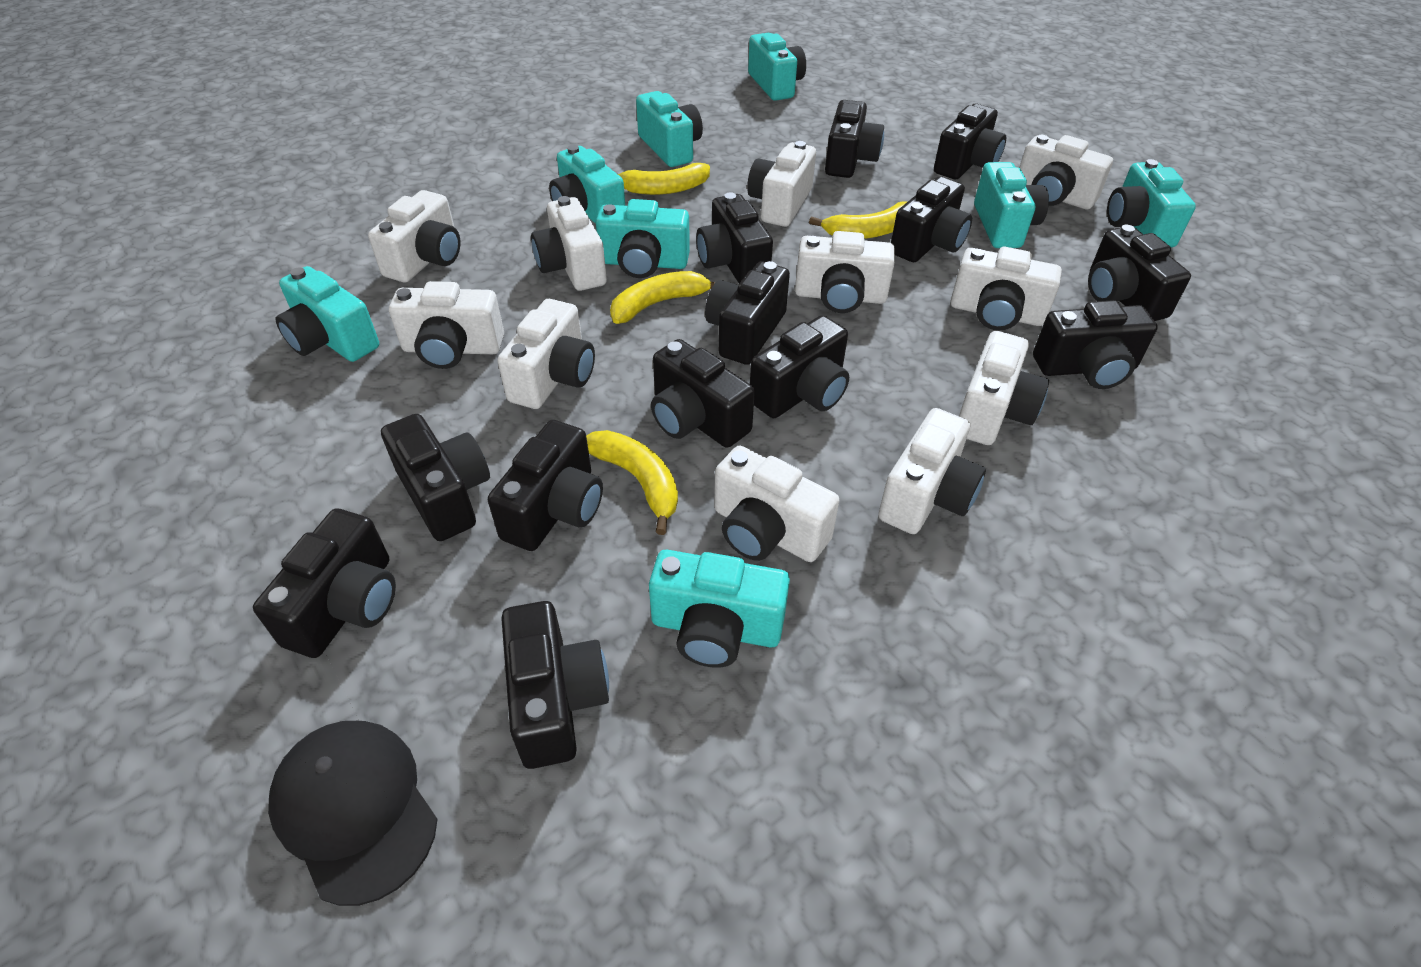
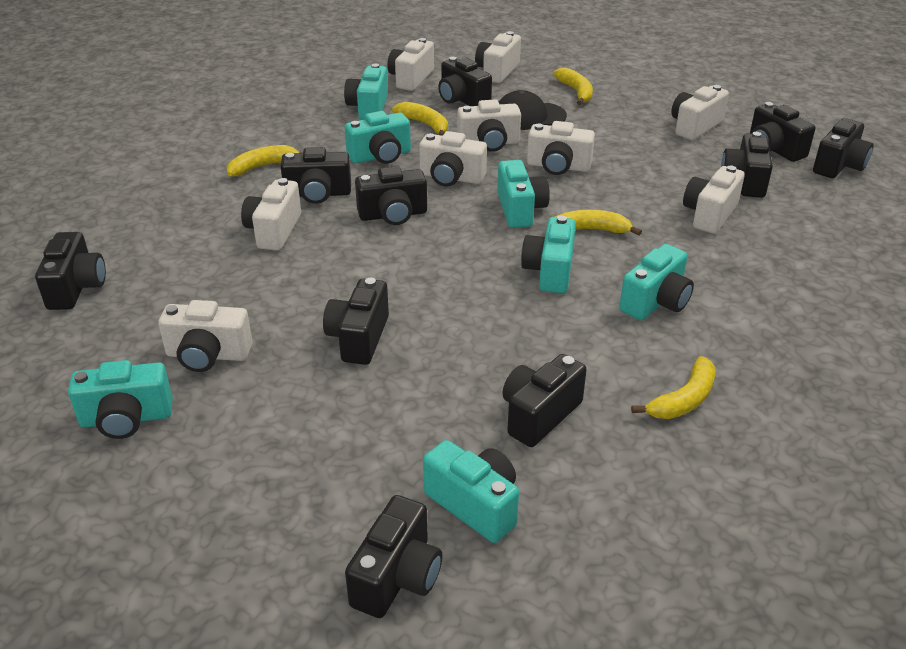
black camera: 13 -> 10
turquoise camera: 8 -> 7
white camera: 11 -> 9
yellow banana: 4 -> 5

